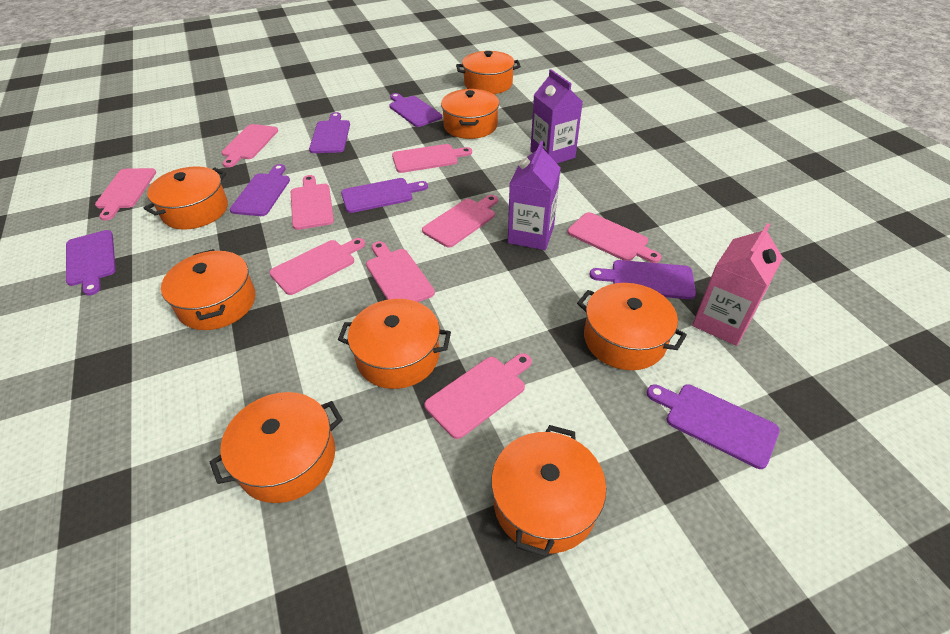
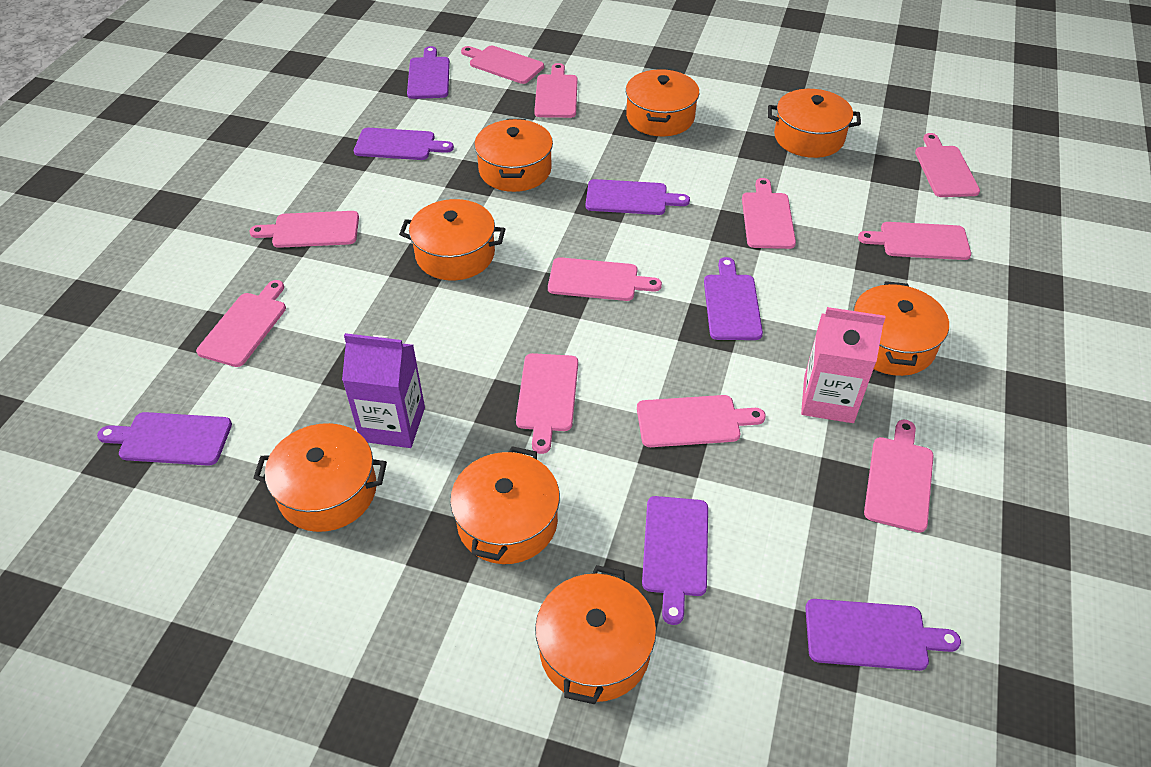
pink cutting board: 9 -> 11
purple carton: 2 -> 1

